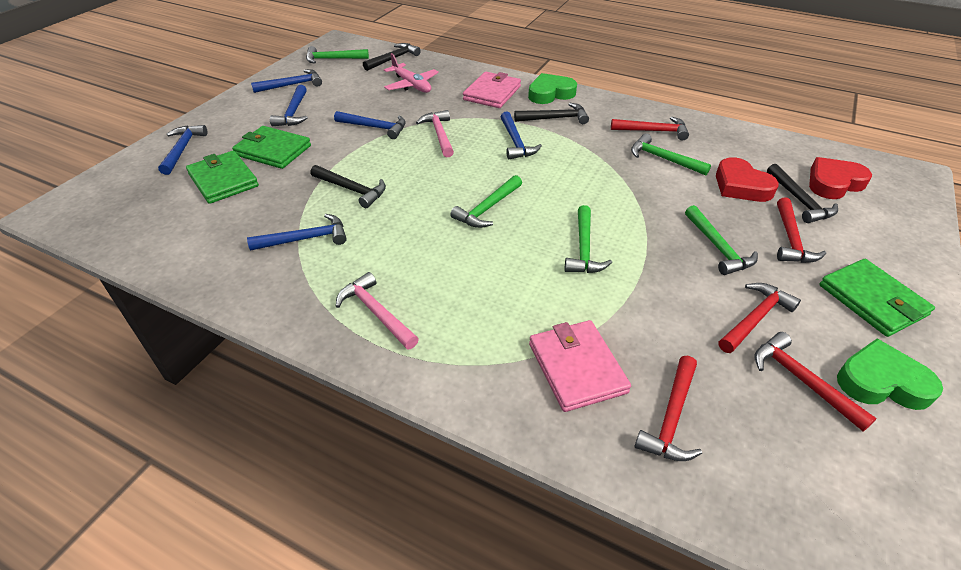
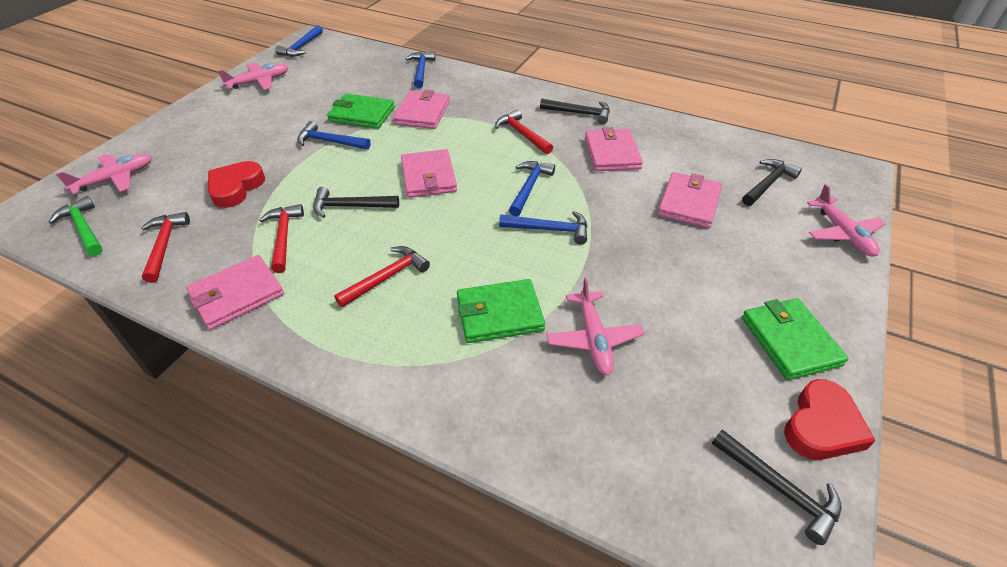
blue hammer: 6 -> 5
green hammer: 5 -> 1
green heart: 2 -> 0
pink hammer: 2 -> 0
pink plane: 1 -> 4
pink wallet: 2 -> 5
red hammer: 5 -> 4

